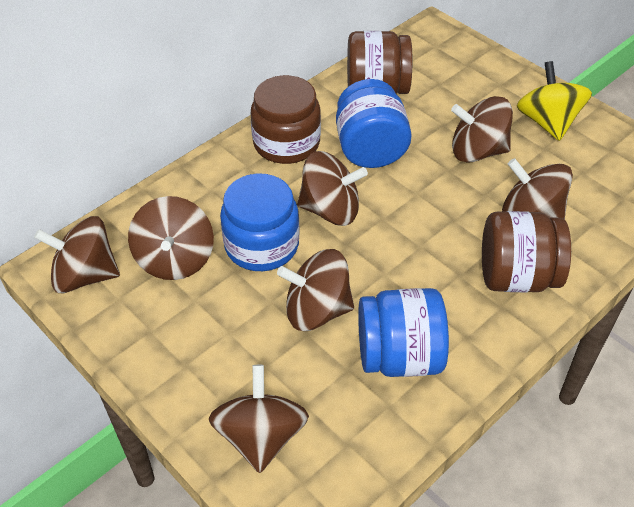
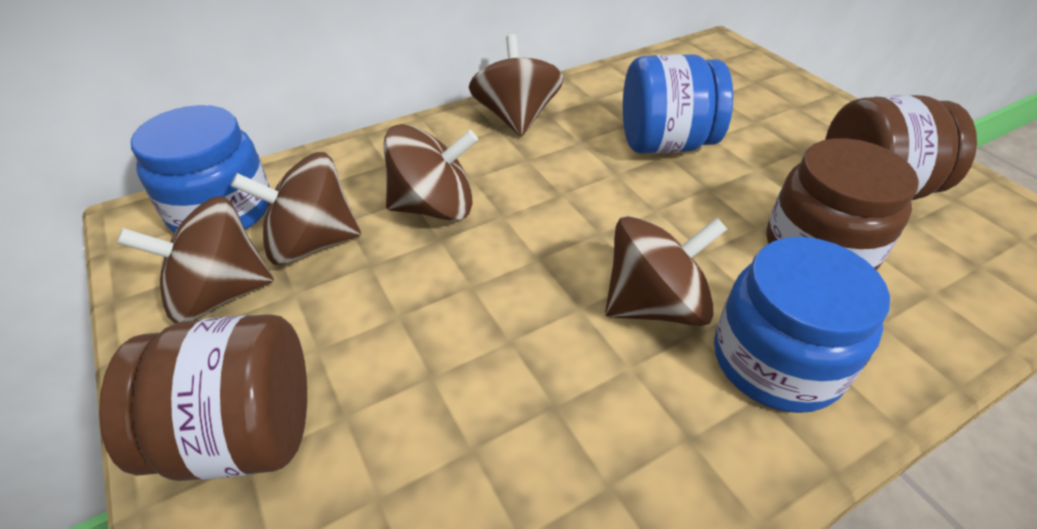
brown spinning top: 7 -> 5
yellow spinning top: 1 -> 0

